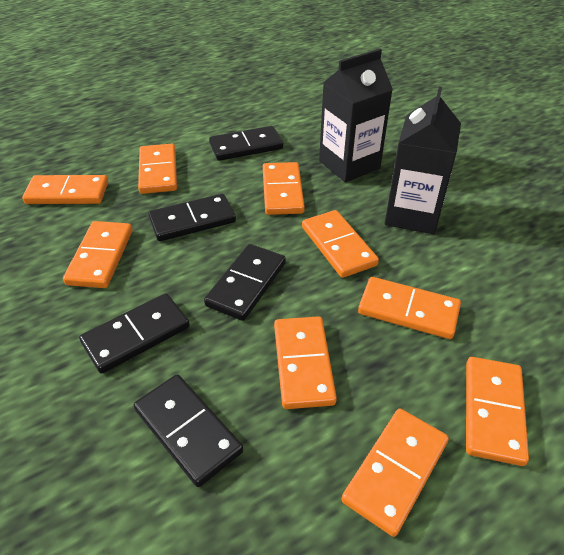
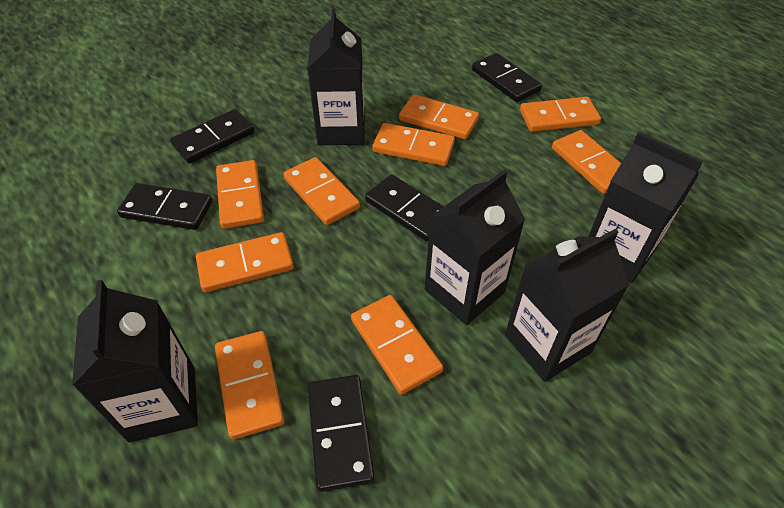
black carton: 2 -> 5

